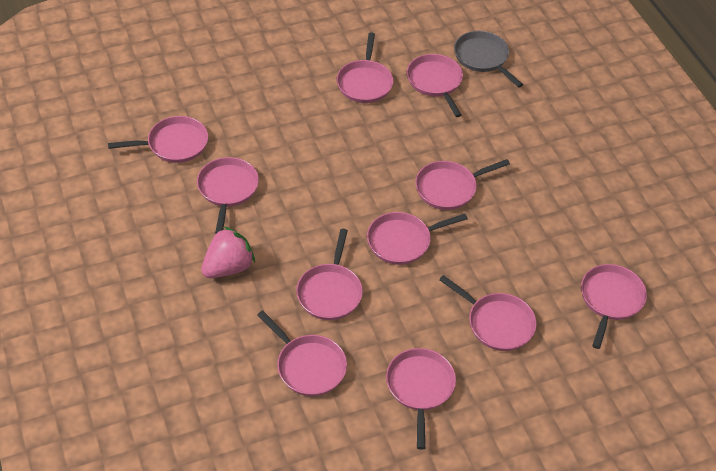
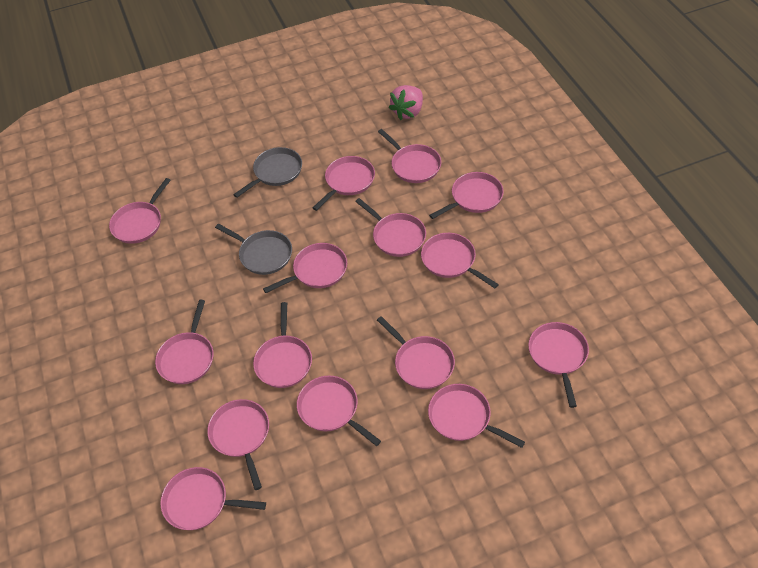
grey pan: 1 -> 2
pink pan: 11 -> 15

